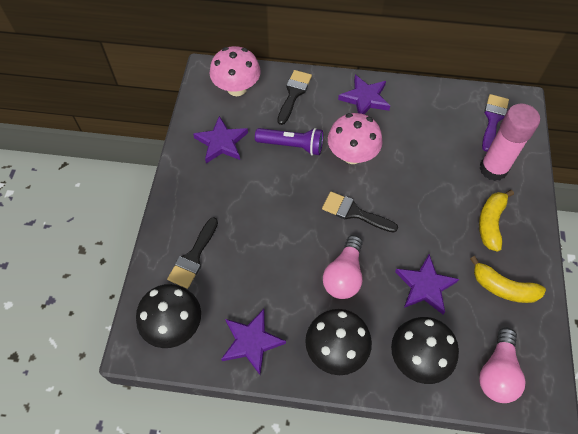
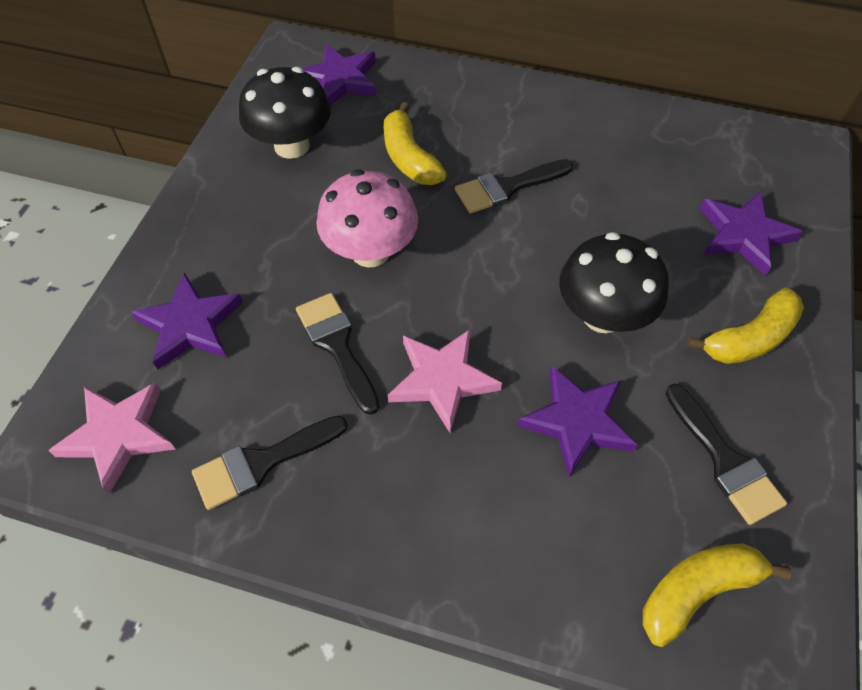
black brush: 3 -> 4
black mushroom: 3 -> 2
pink glue stick: 1 -> 0
pink light bulb: 2 -> 0
pink mushroom: 2 -> 1
pink star: 0 -> 2
purple brush: 1 -> 0
purple flashlight: 1 -> 0
yellow banana: 2 -> 3

